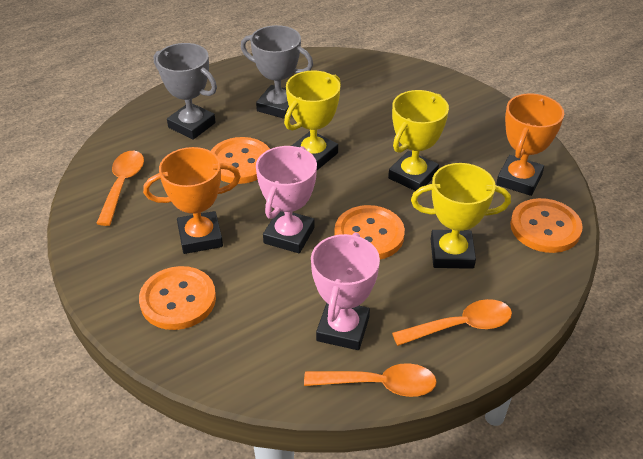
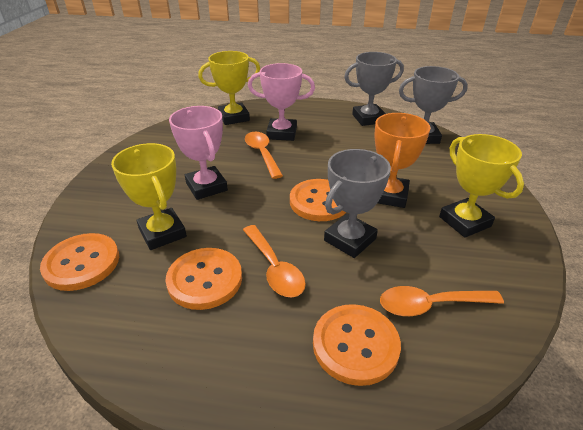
grey trophy: 2 -> 3
orange trophy: 2 -> 1

